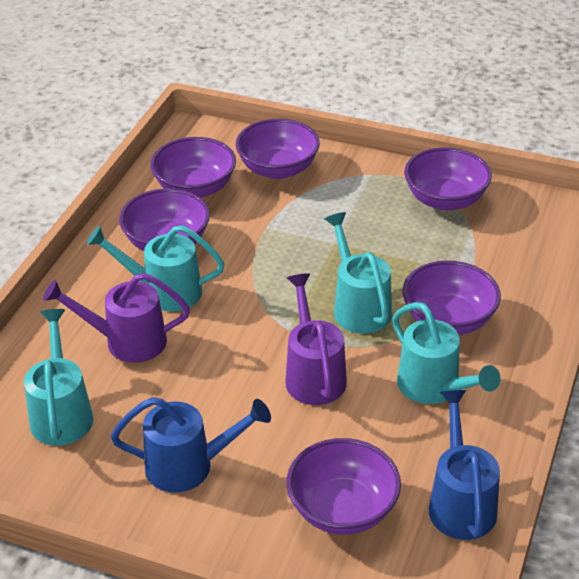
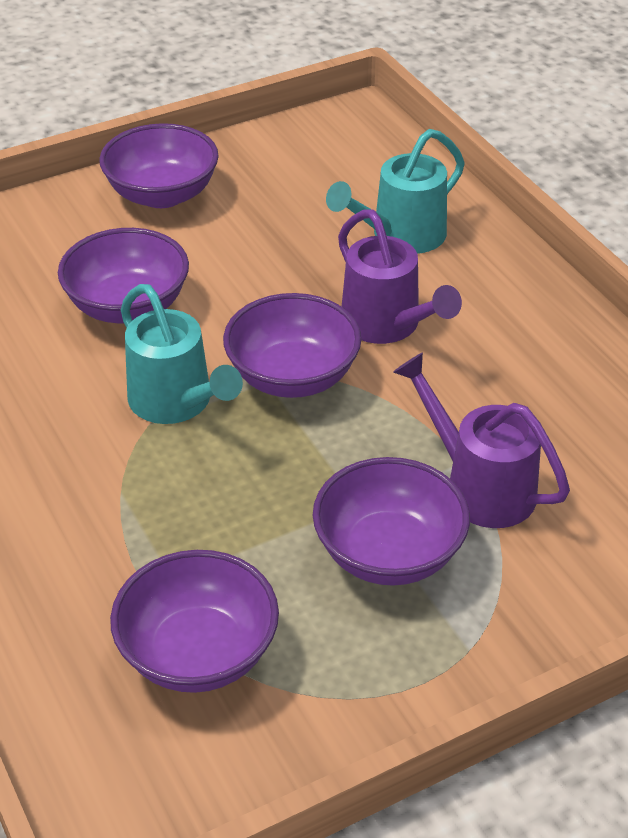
blue watering can: 2 -> 0
purple bowl: 6 -> 5
turquoise watering can: 4 -> 2

